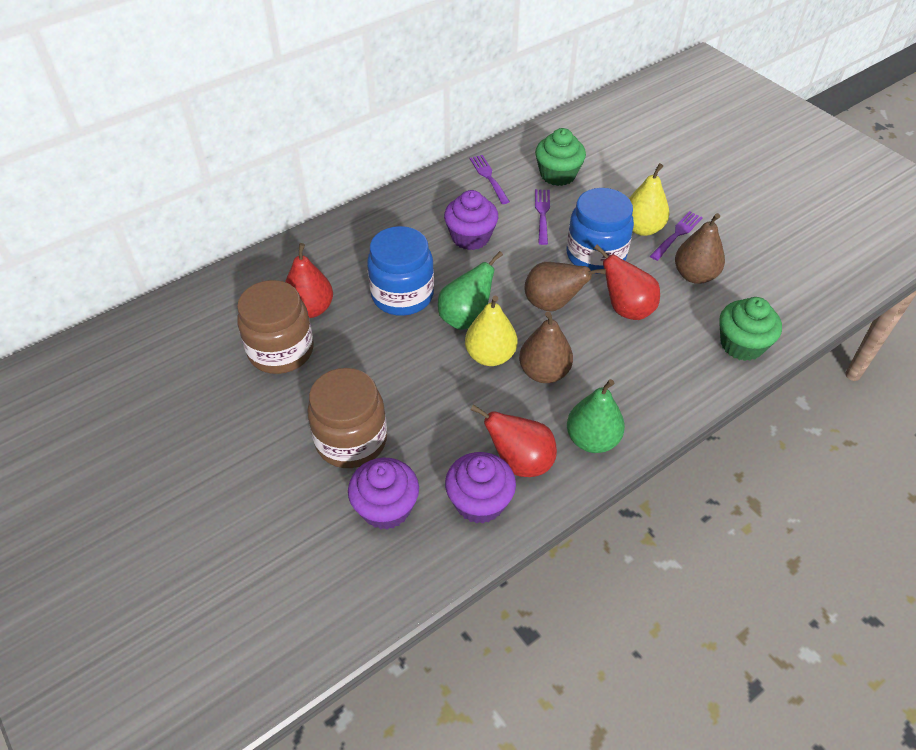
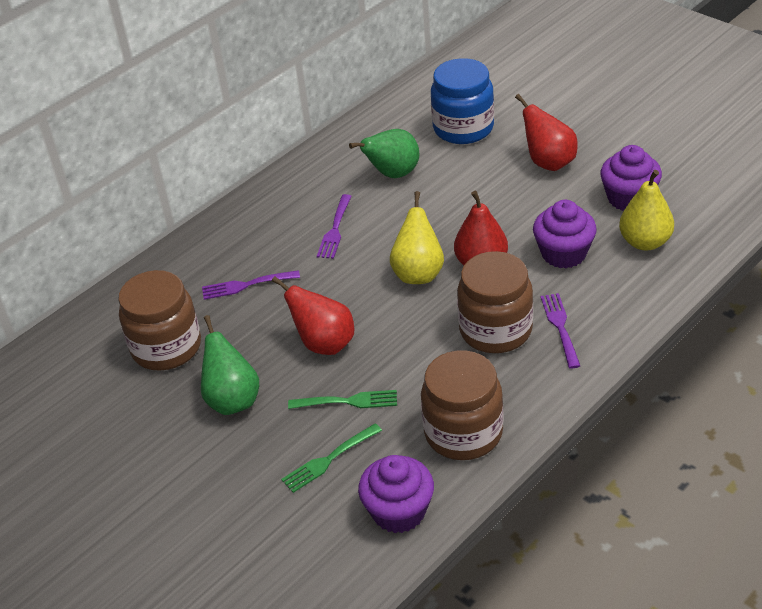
blue jar: 2 -> 1
brown jar: 2 -> 3
brown pear: 3 -> 0
green cupcake: 2 -> 0
green fork: 0 -> 2

